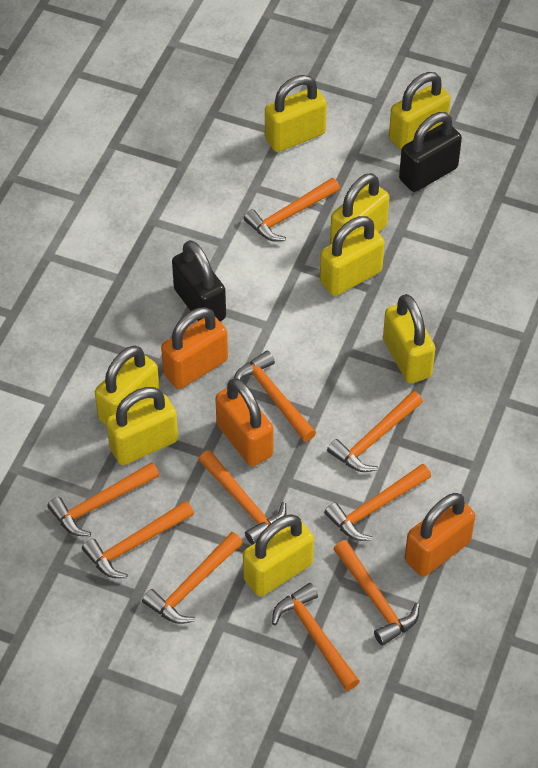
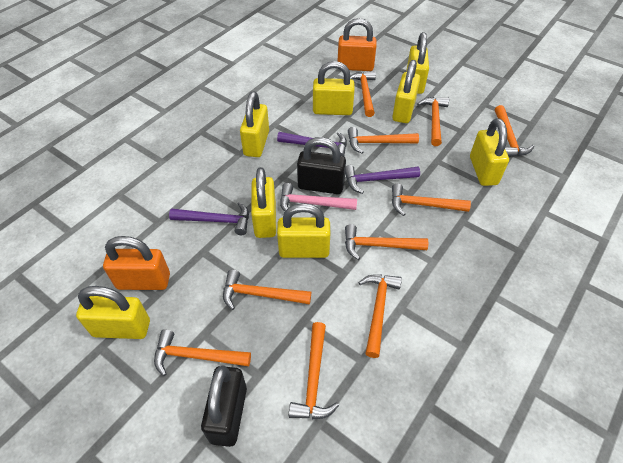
orange padlock: 3 -> 2
pink hammer: 0 -> 1
purple hammer: 0 -> 3

